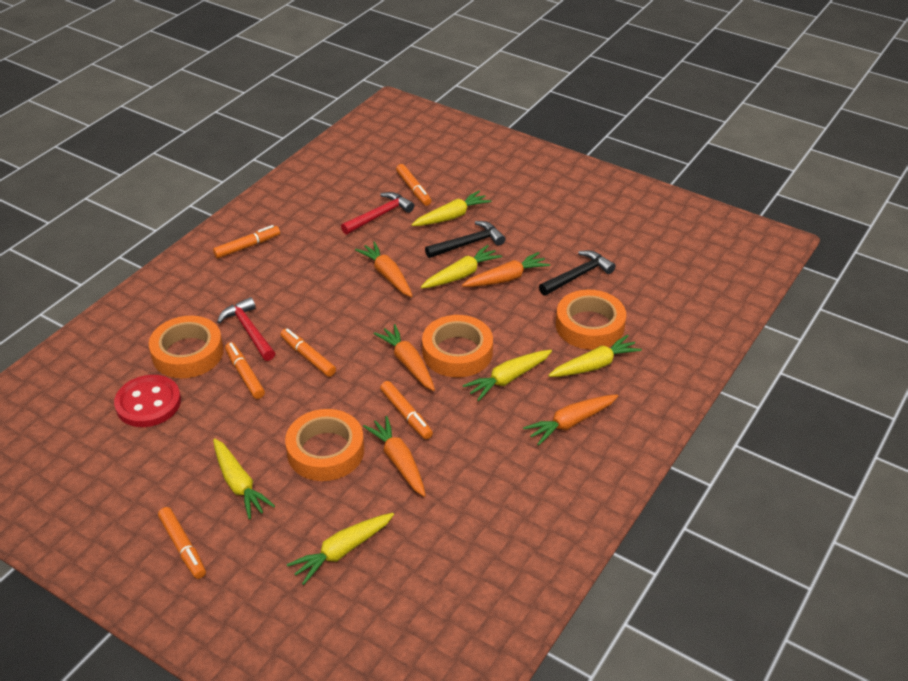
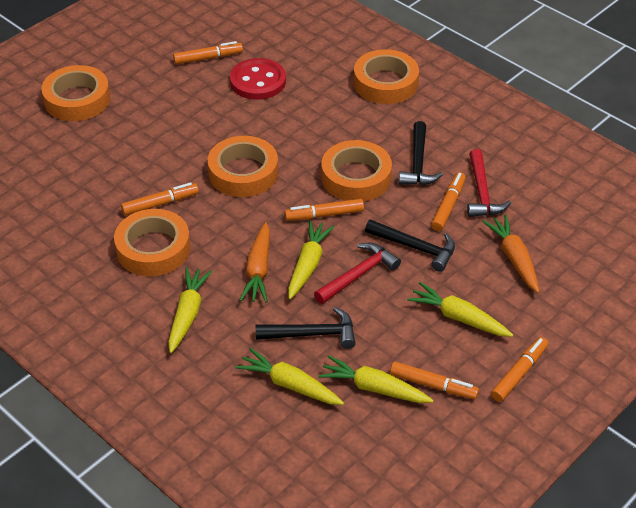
black hammer: 2 -> 3
orange carrot: 5 -> 2
orange tape: 4 -> 5
yellow carrot: 6 -> 5

